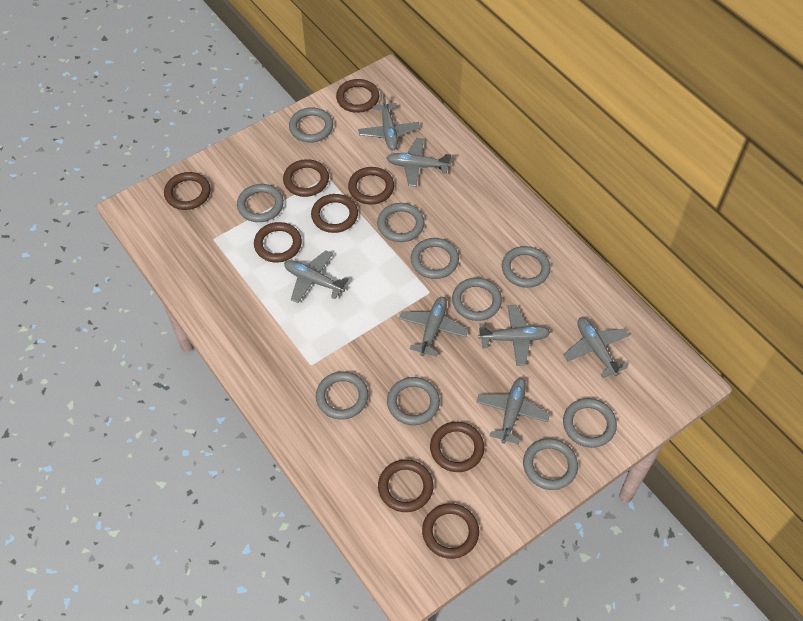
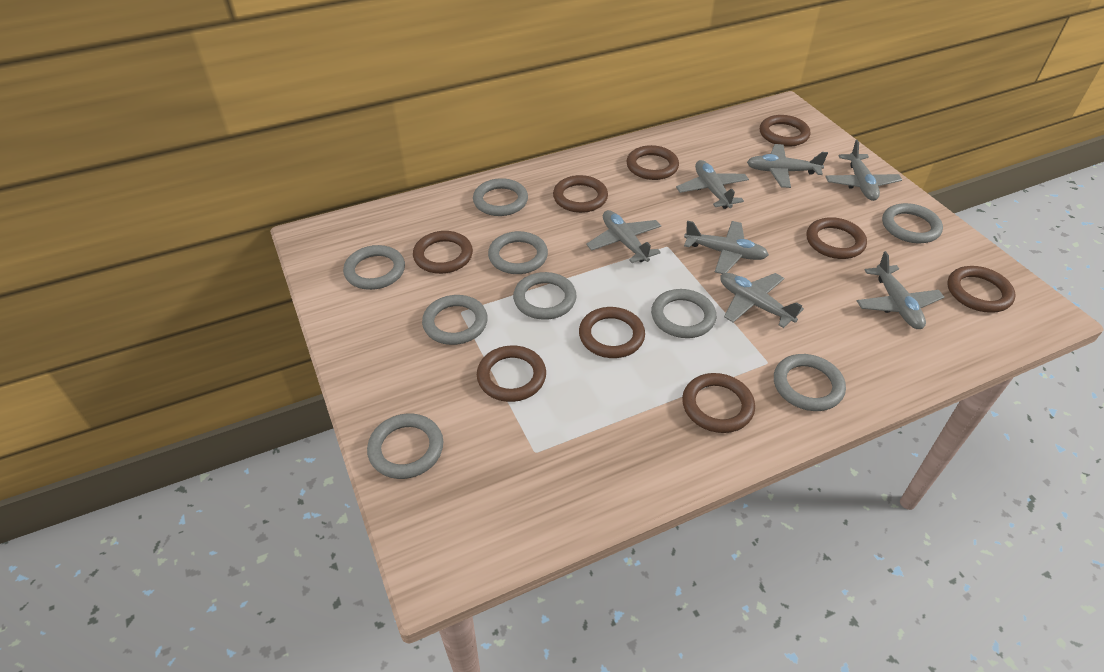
grey ring: 10 -> 9

